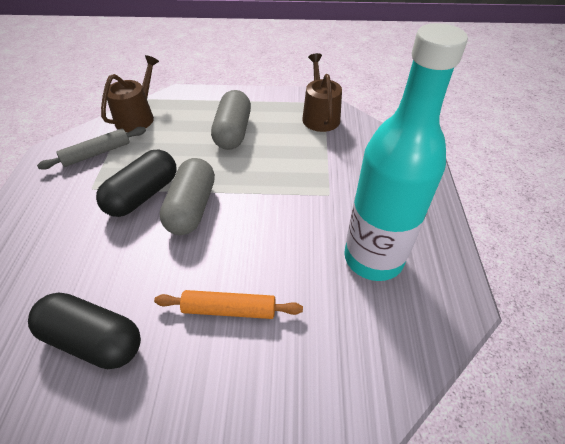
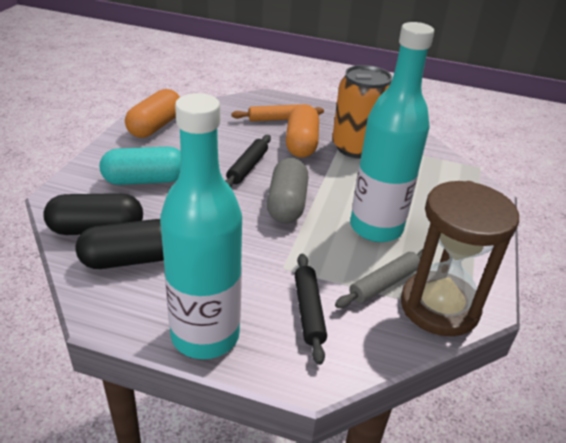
black rolling pin: 0 -> 2
brown hourglass: 0 -> 1
brown watering can: 2 -> 0
grey capsule: 2 -> 1
orange can: 0 -> 1
orange capsule: 0 -> 2
turquoise bottle: 1 -> 2
turquoise capsule: 0 -> 1

